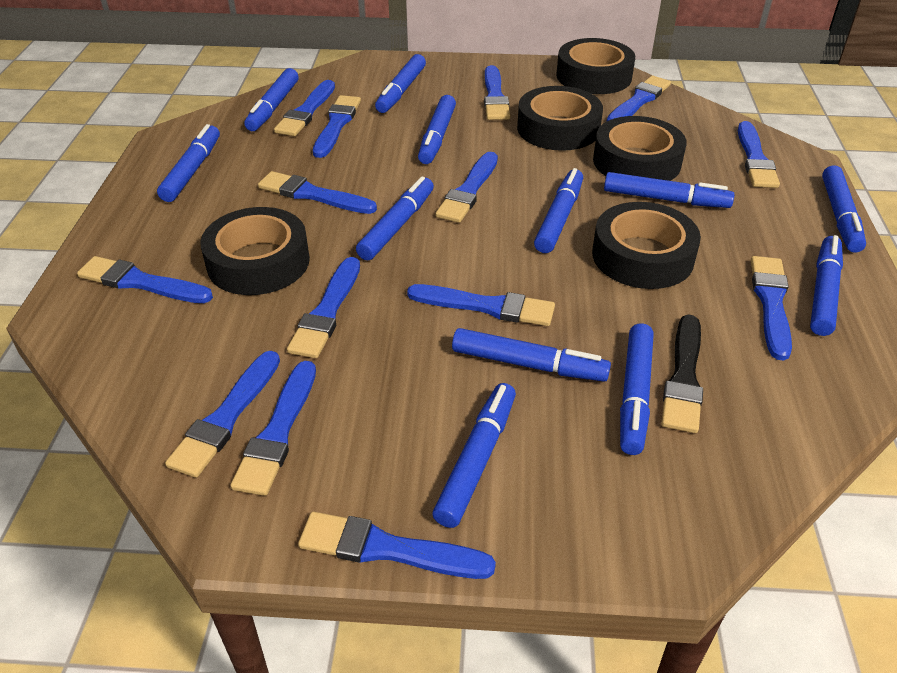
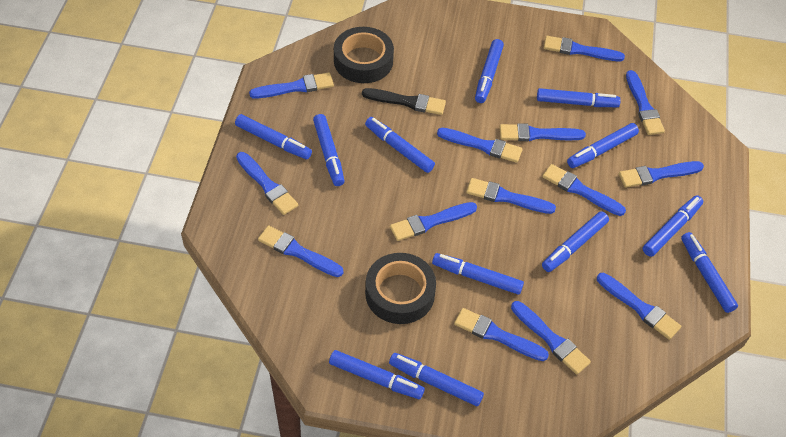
black tape: 5 -> 2

